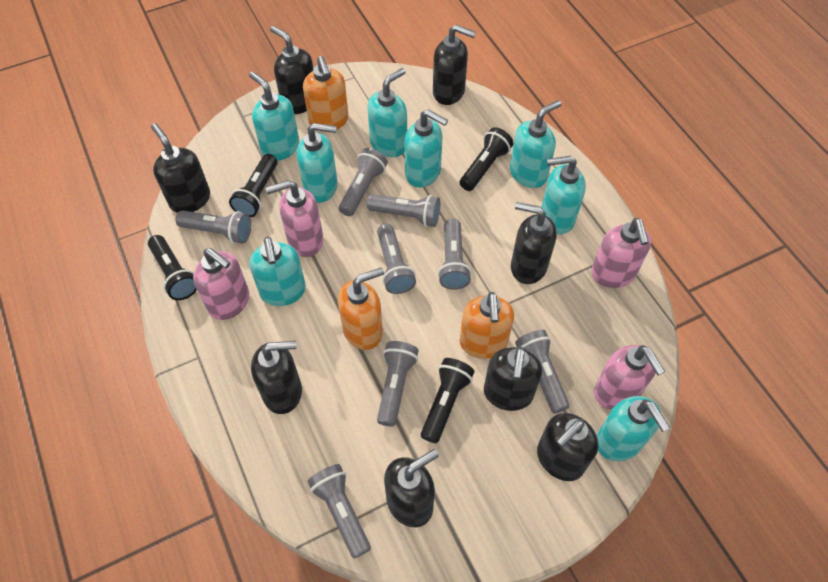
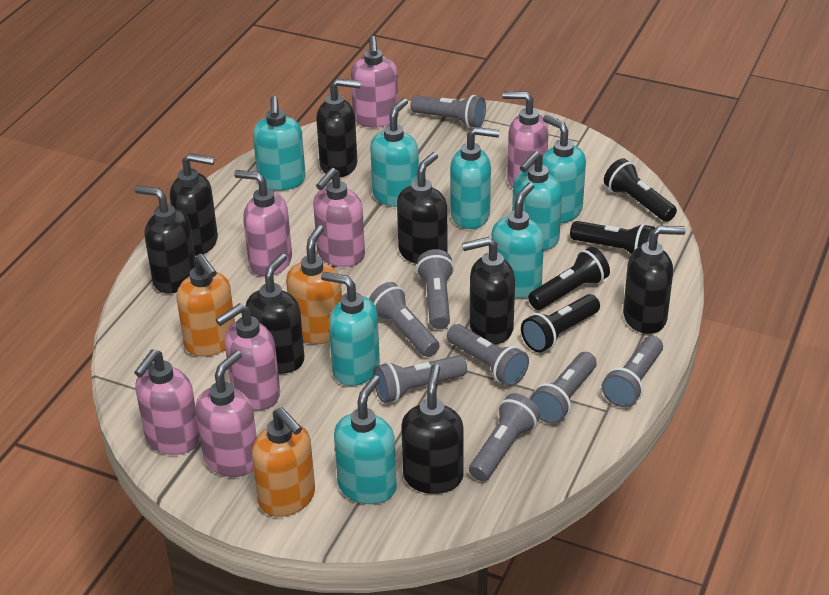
pink soap dispenser: 4 -> 7

